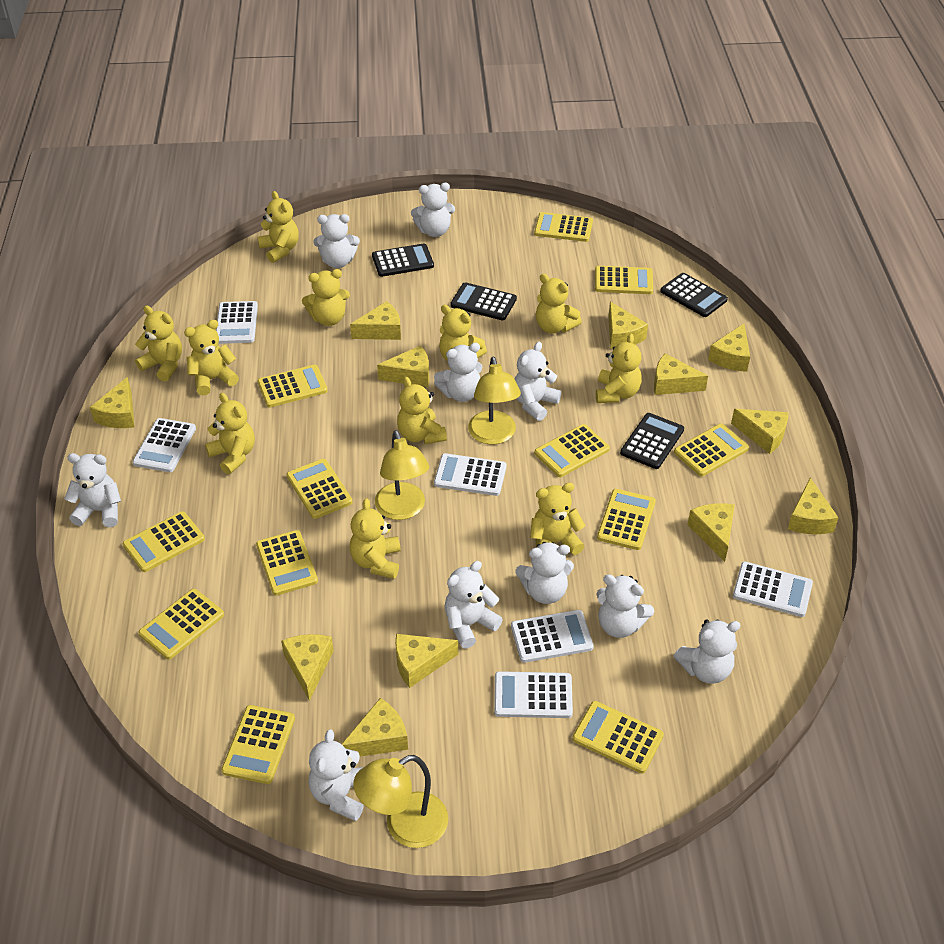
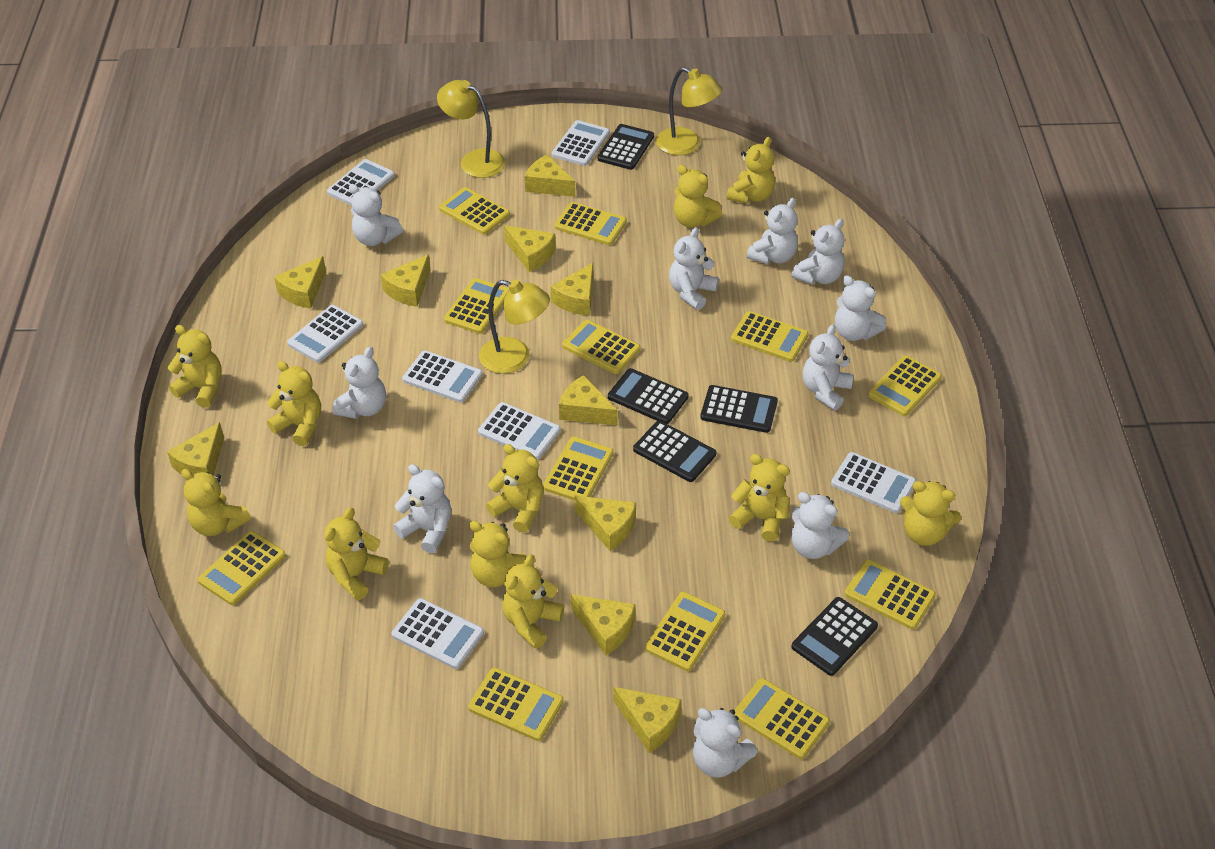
black calculator: 4 -> 5
white calculator: 6 -> 7
yellow cheese: 12 -> 10

